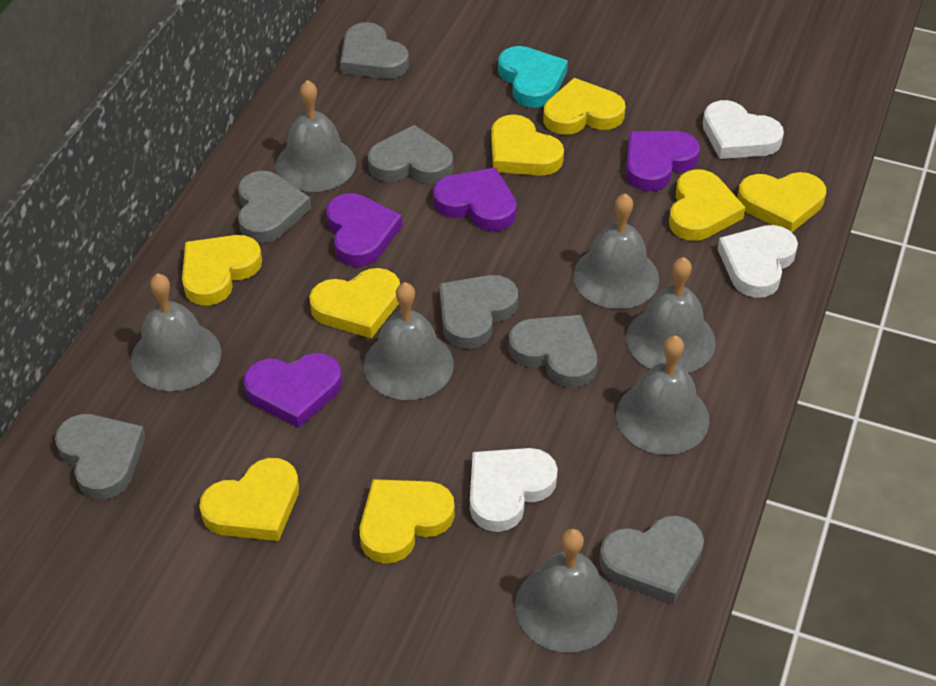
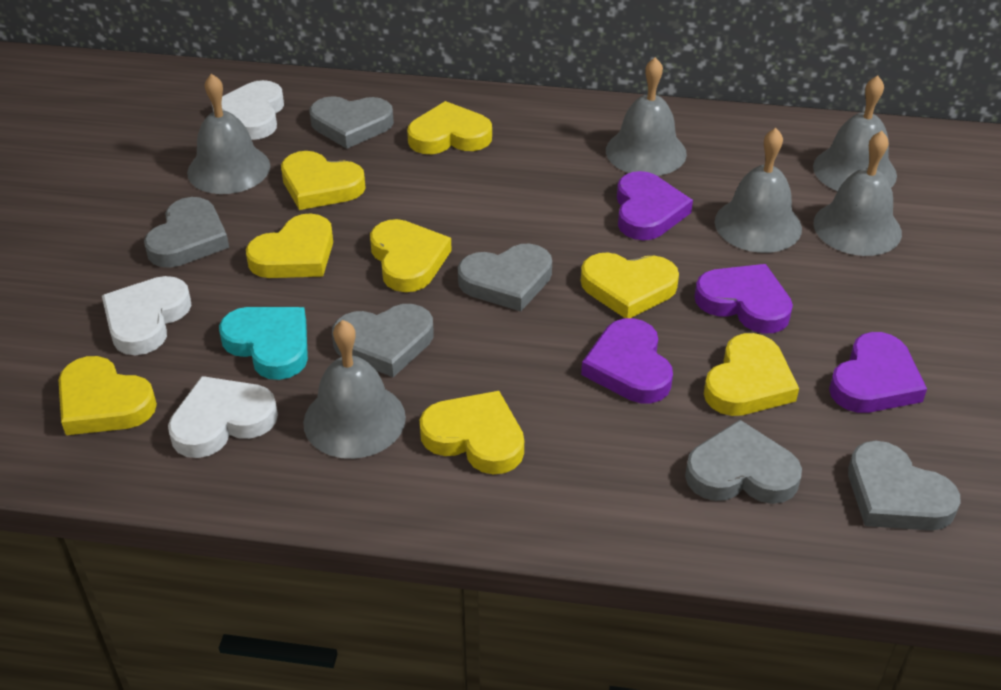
grey bell: 7 -> 6
grey heart: 7 -> 6

